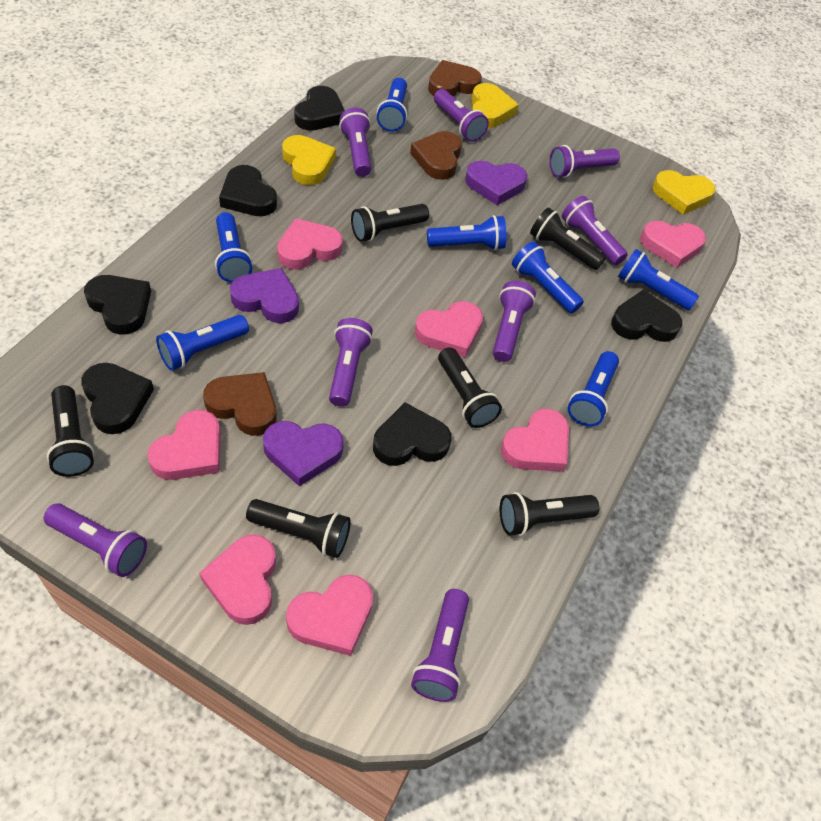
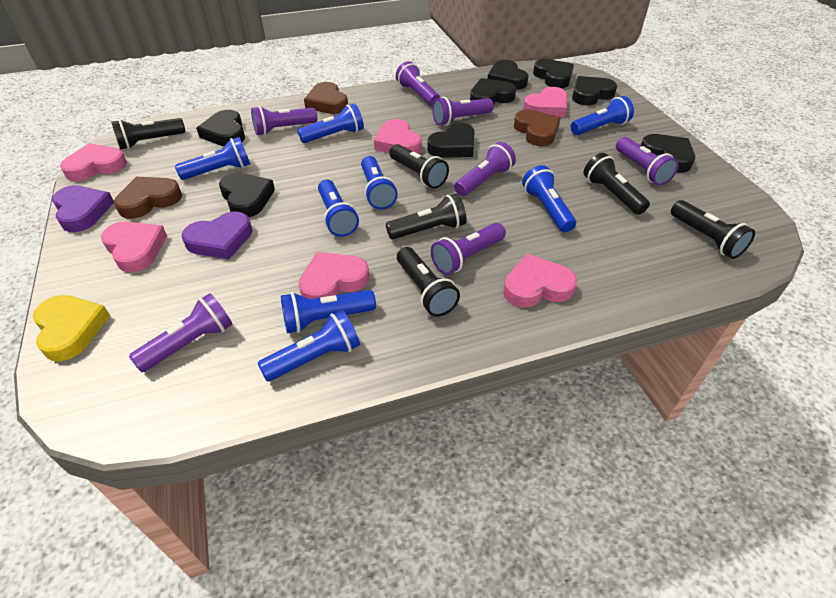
black heart: 6 -> 8
blue flashlight: 7 -> 8
pink heart: 7 -> 6
purple flashlight: 8 -> 7
purple heart: 3 -> 2
yellow heart: 3 -> 1

